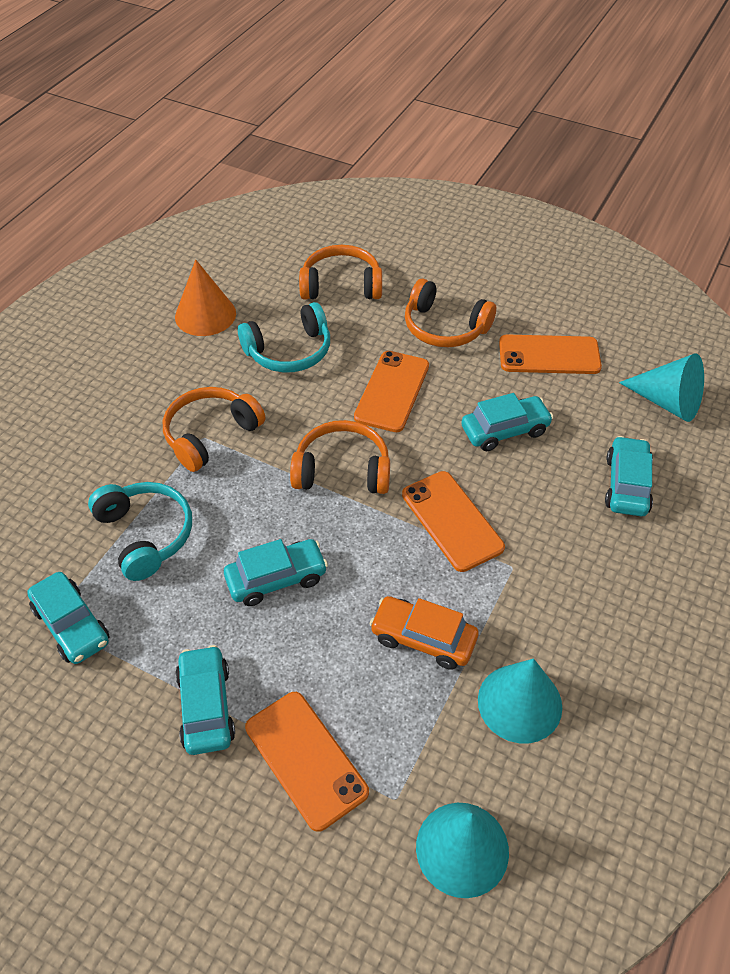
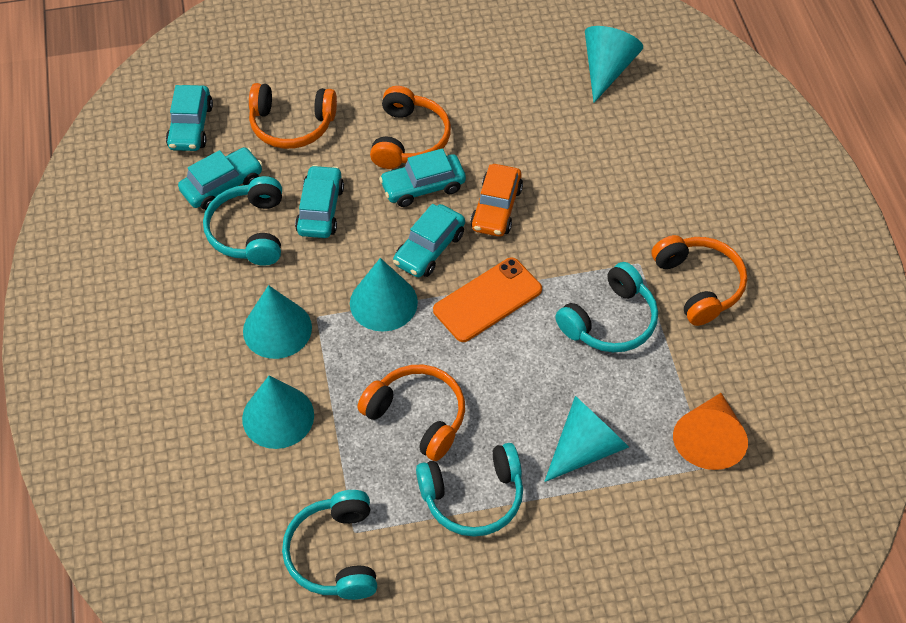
orange phone: 4 -> 1
turquoise cone: 3 -> 5
turquoise headphones: 2 -> 4

